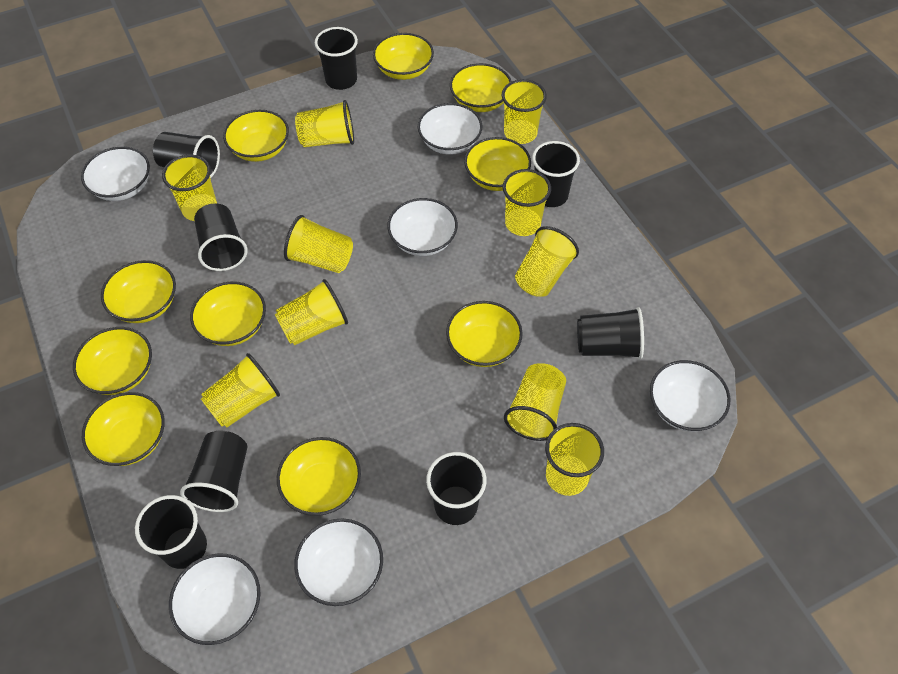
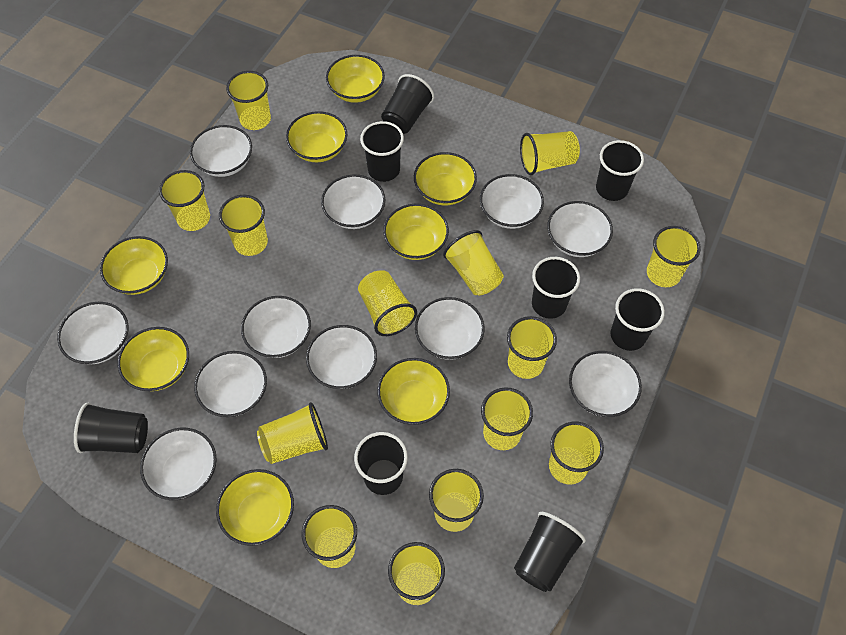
white bowl: 6 -> 11
yellow bowl: 10 -> 8
yellow cup: 10 -> 14

